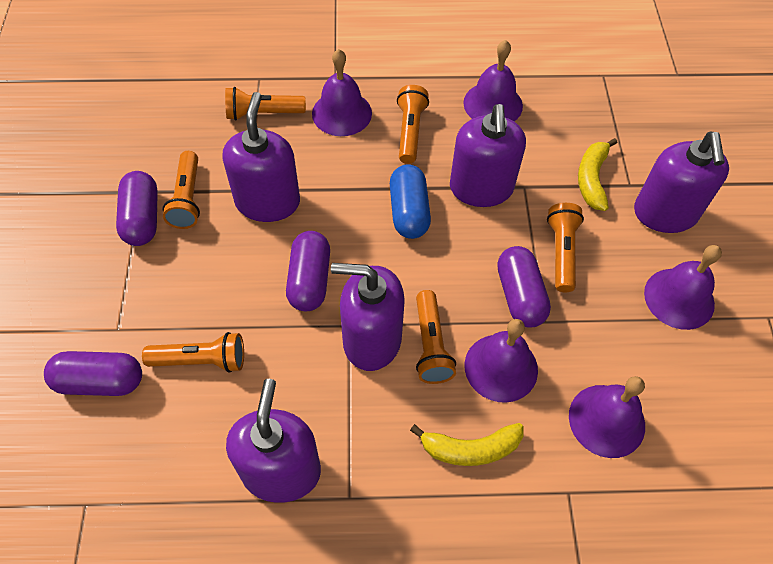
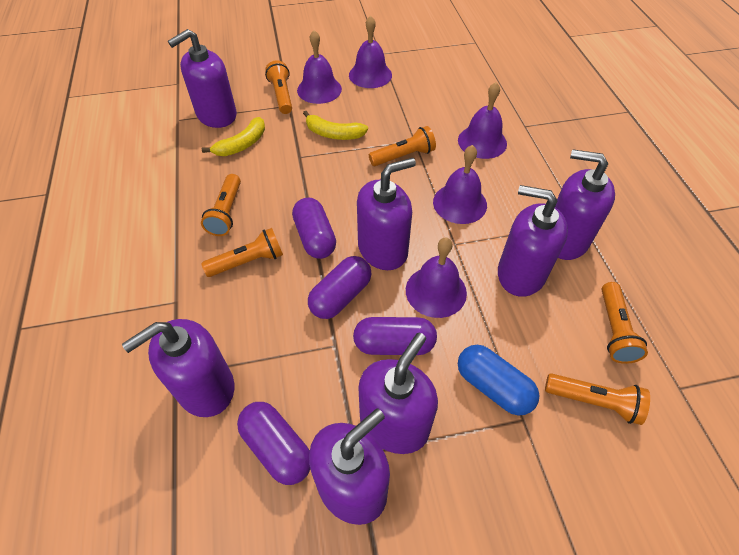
purple soap dispenser: 5 -> 7

